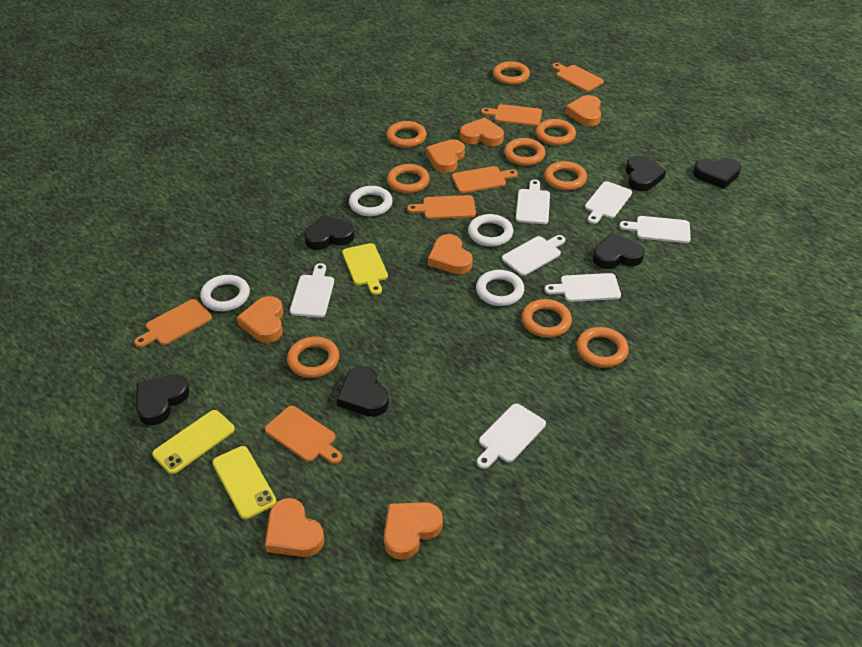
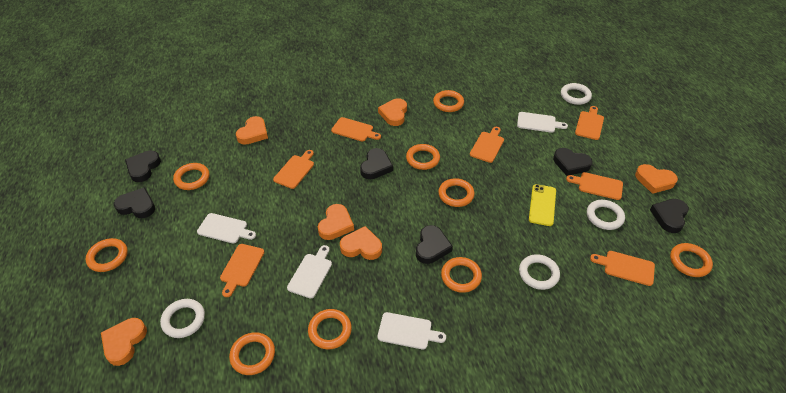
orange cutting board: 6 -> 7
orange heart: 7 -> 6
white cutting board: 7 -> 4
yellow cutting board: 1 -> 0
yellow phone: 2 -> 1

